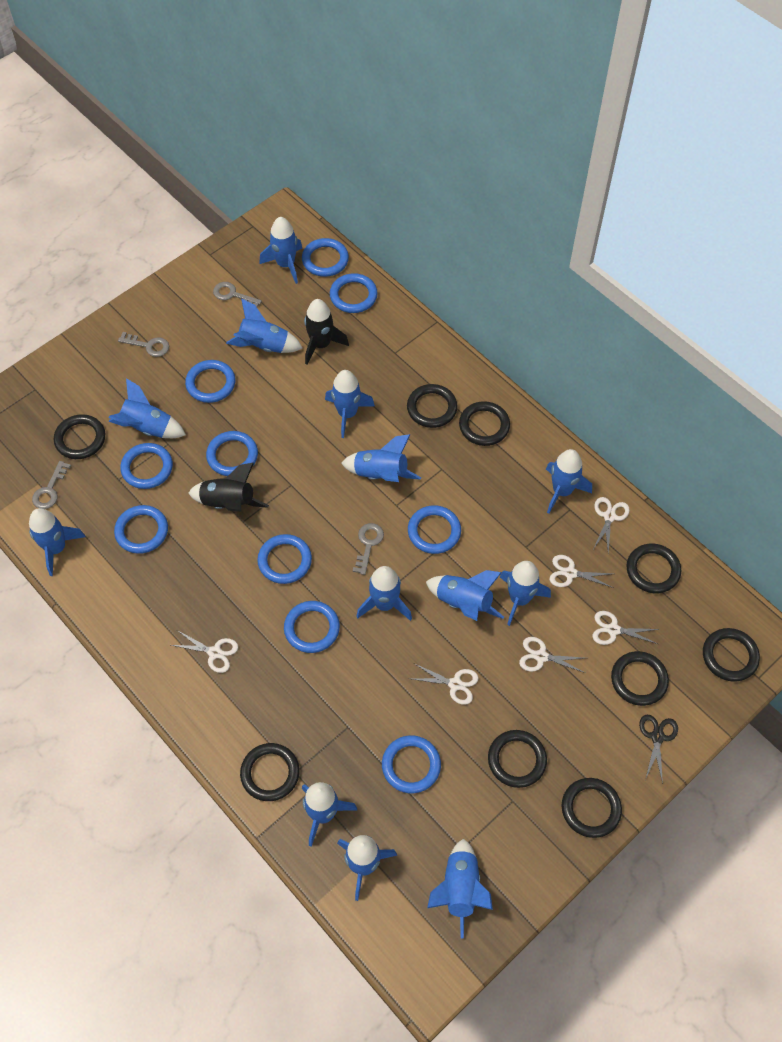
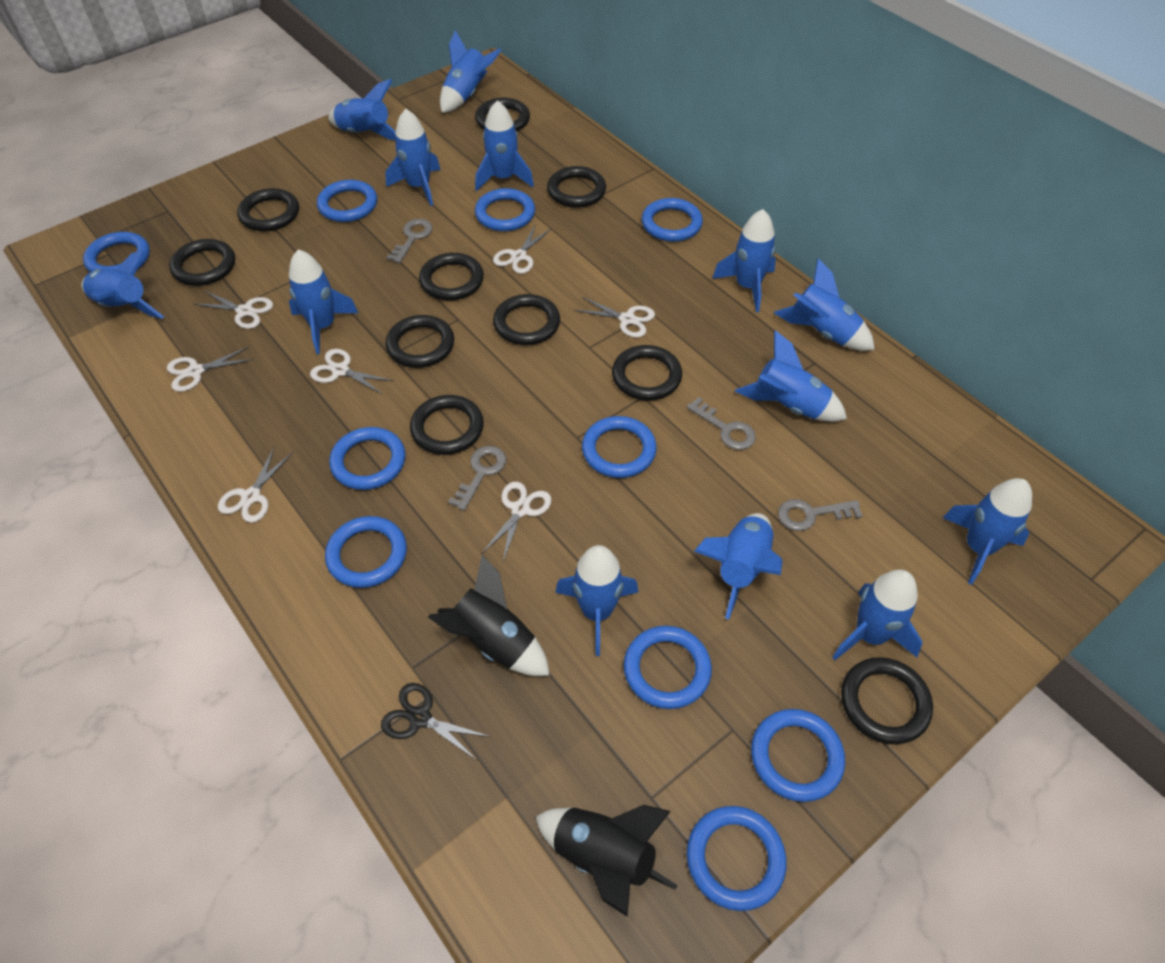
black ring: 9 -> 10
white scissors: 6 -> 7

